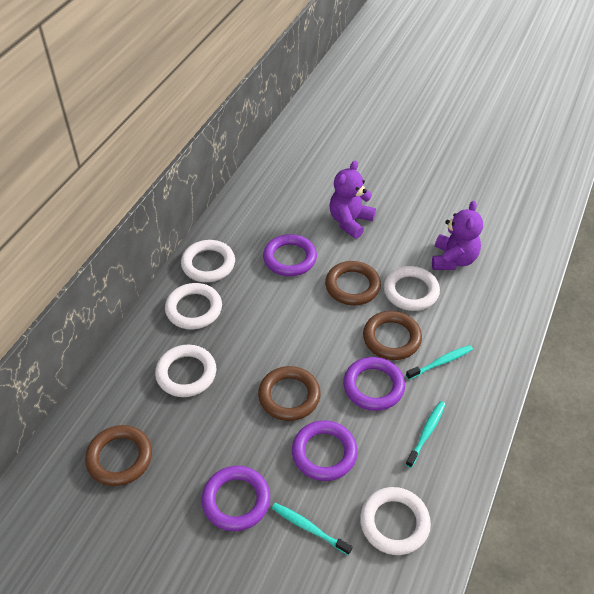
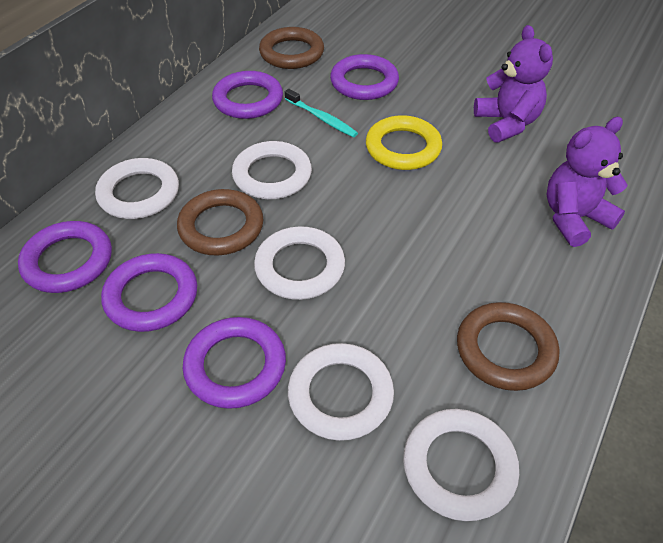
brown ring: 4 -> 3
purple ring: 4 -> 5
turquoise toothbrush: 3 -> 1
yellow ring: 0 -> 1

